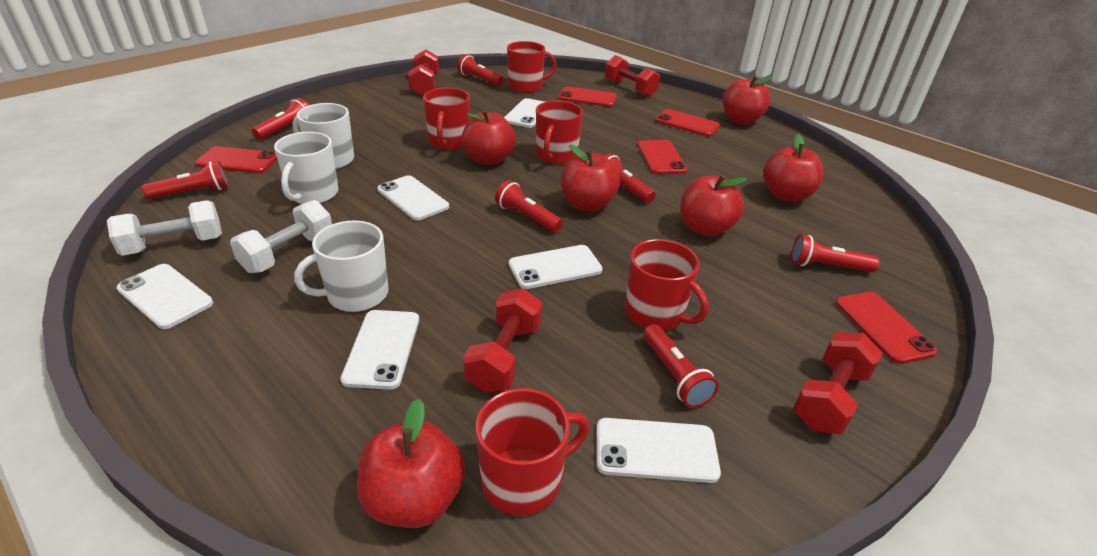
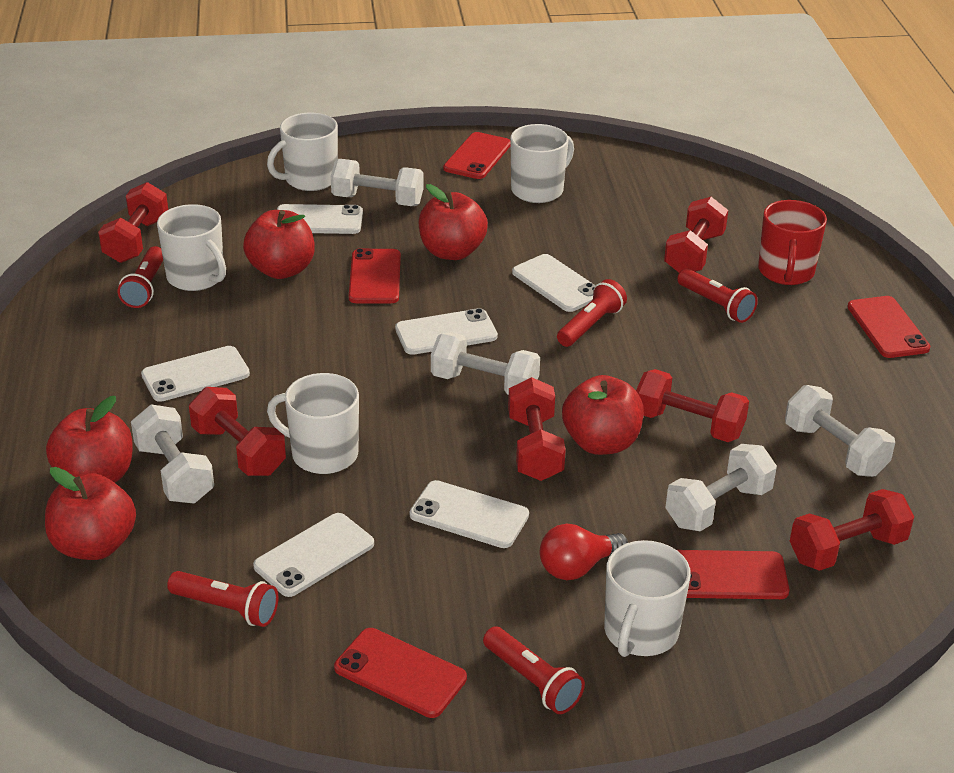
red apple: 6 -> 5
red dumbbell: 4 -> 6
red flashlight: 7 -> 5
red light bulb: 0 -> 1
red mug: 5 -> 1
white dumbbell: 2 -> 5
white mug: 3 -> 5

